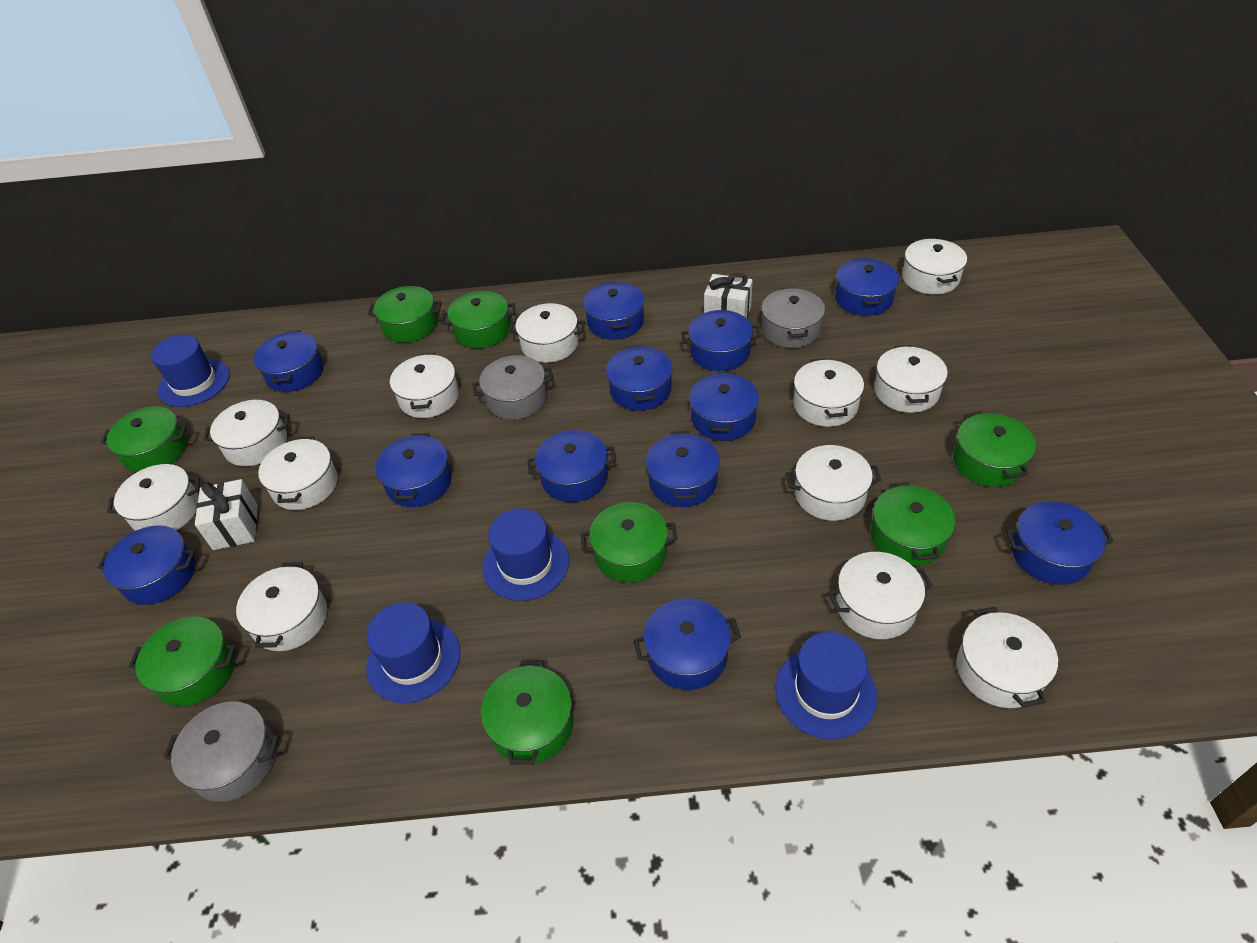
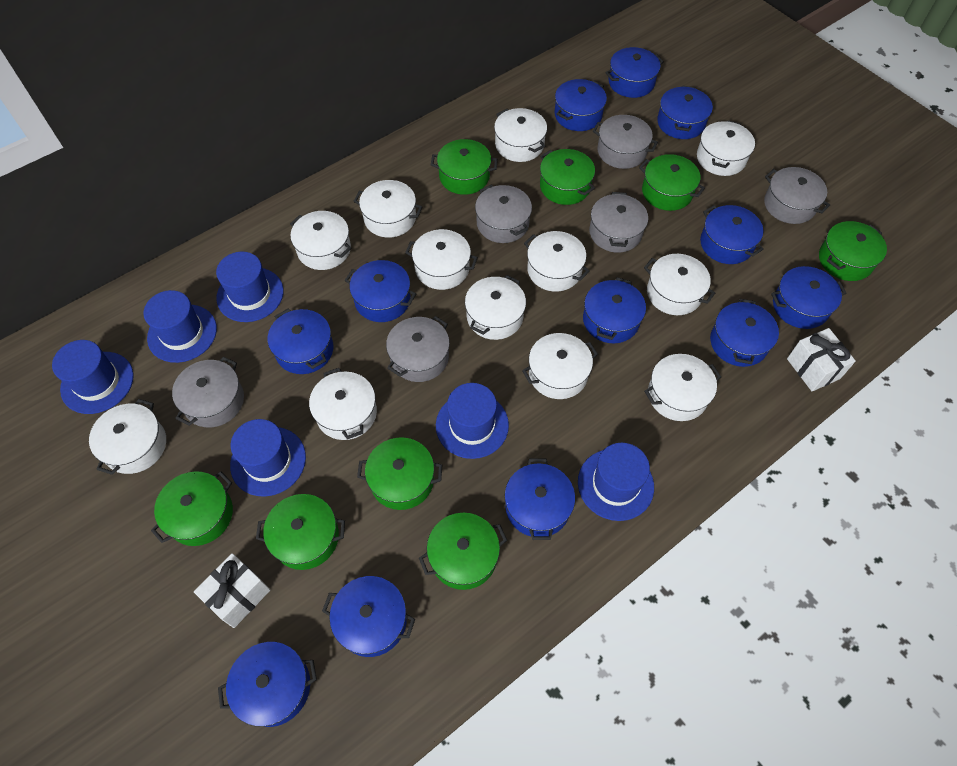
blue hat: 4 -> 6
grey pot: 3 -> 6

